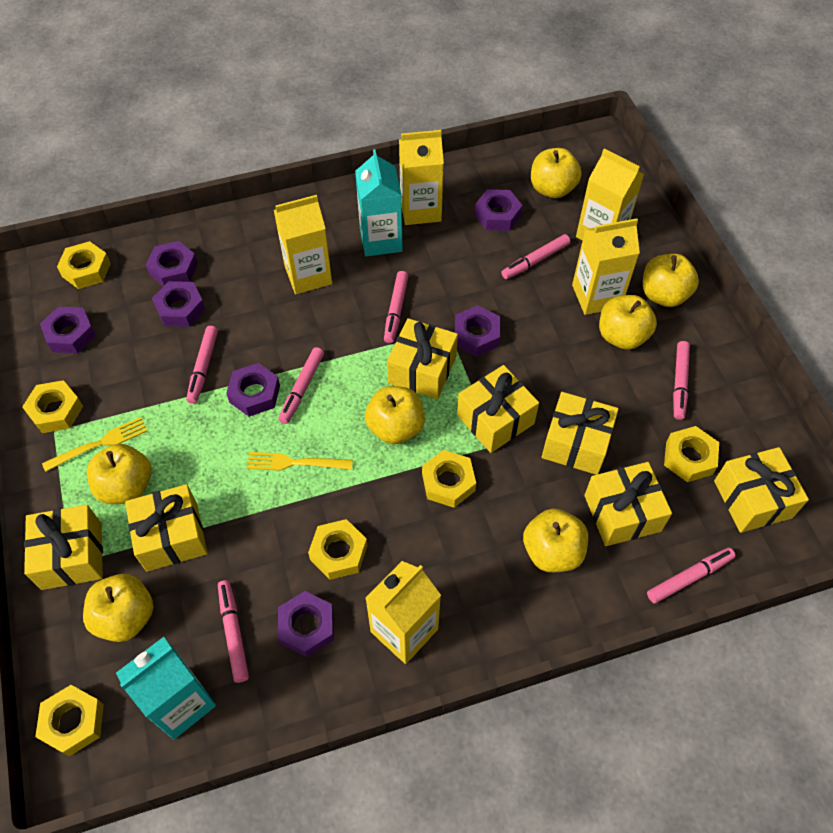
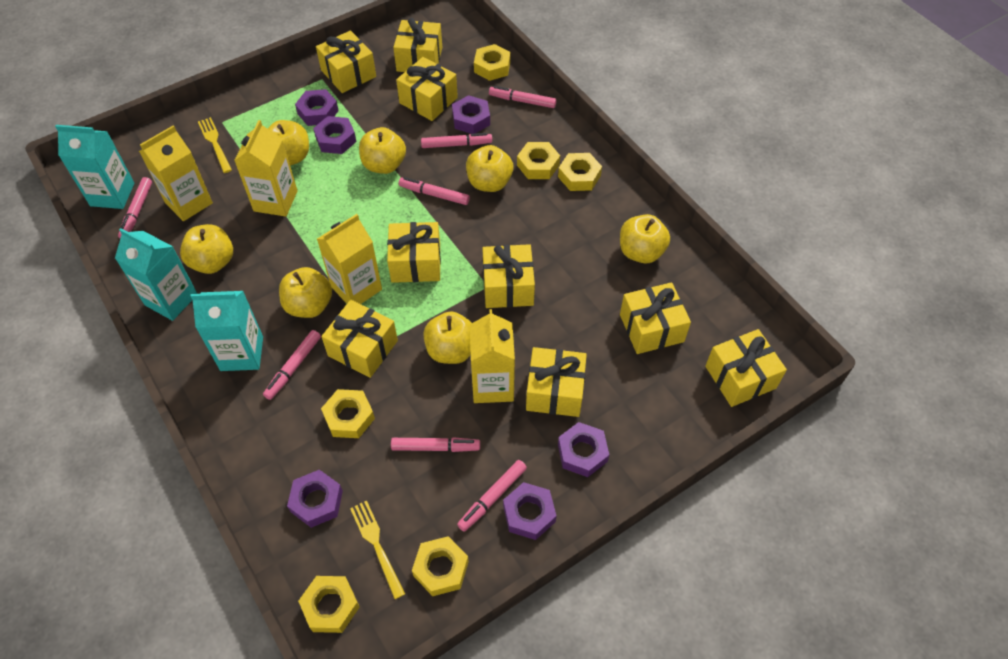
purple nut: 7 -> 6
turquoise carton: 2 -> 3
yellow carton: 5 -> 4
yellow gift: 7 -> 9

